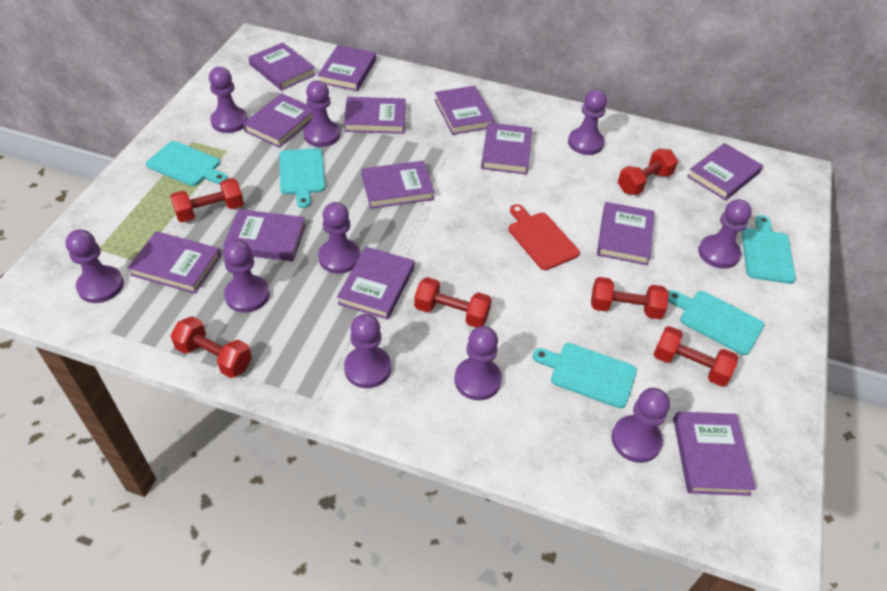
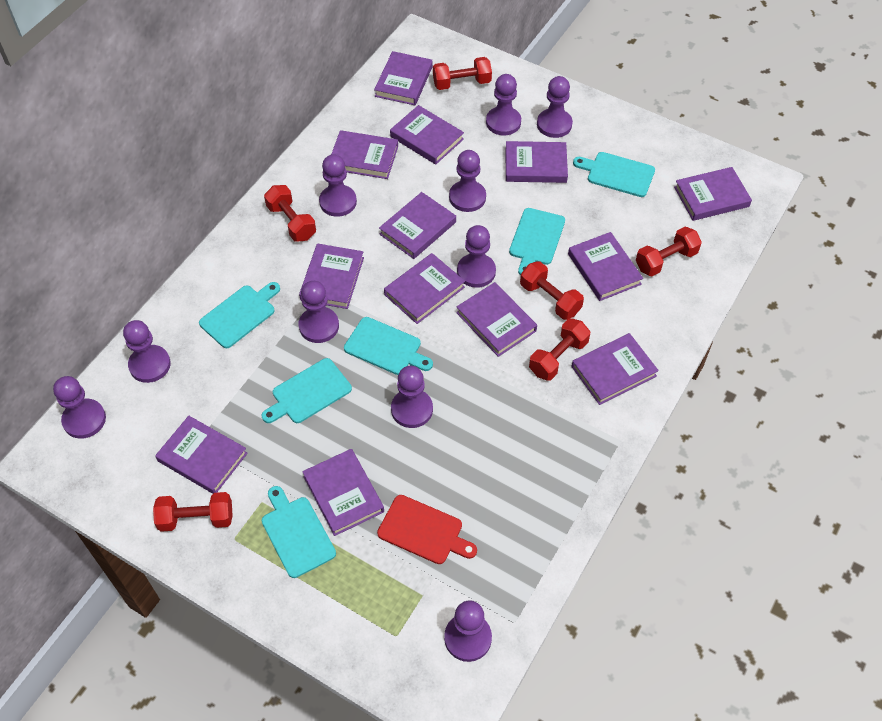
turquoise cutting board: 5 -> 6

